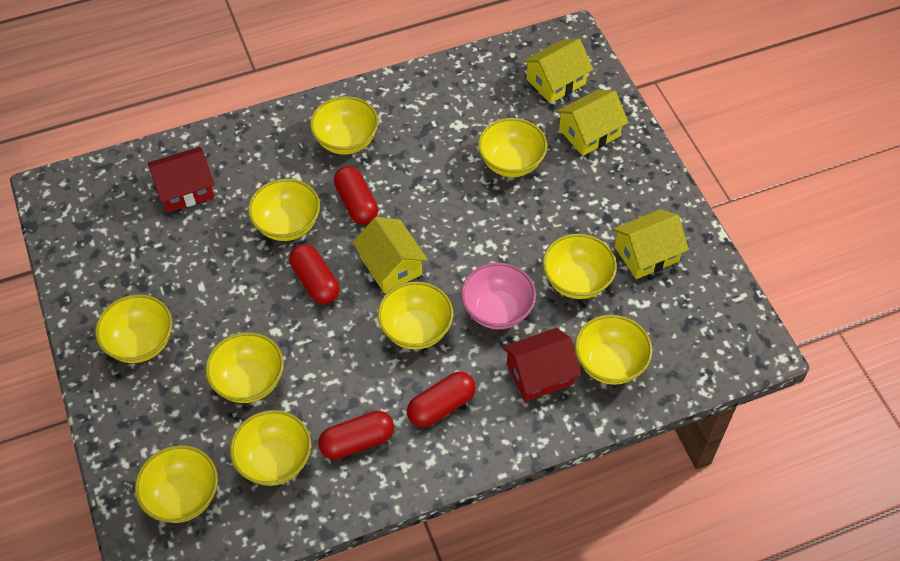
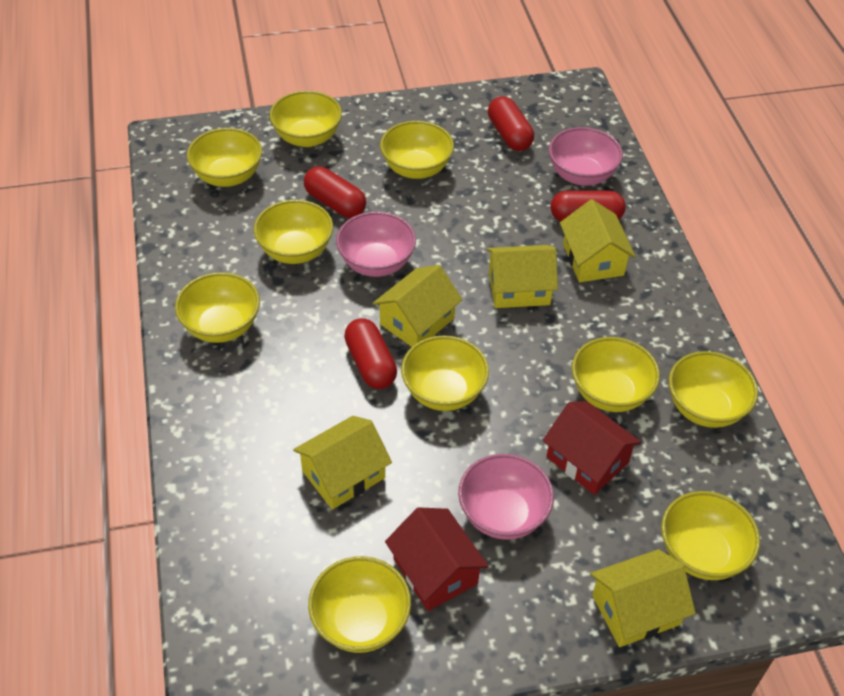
pink bowl: 1 -> 3
yellow house: 4 -> 5

